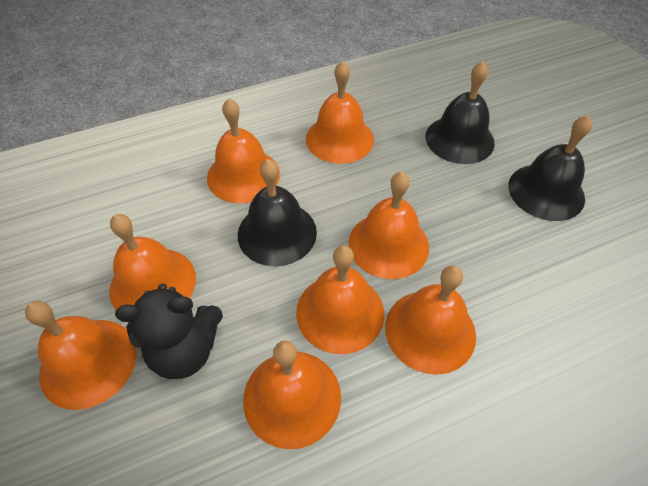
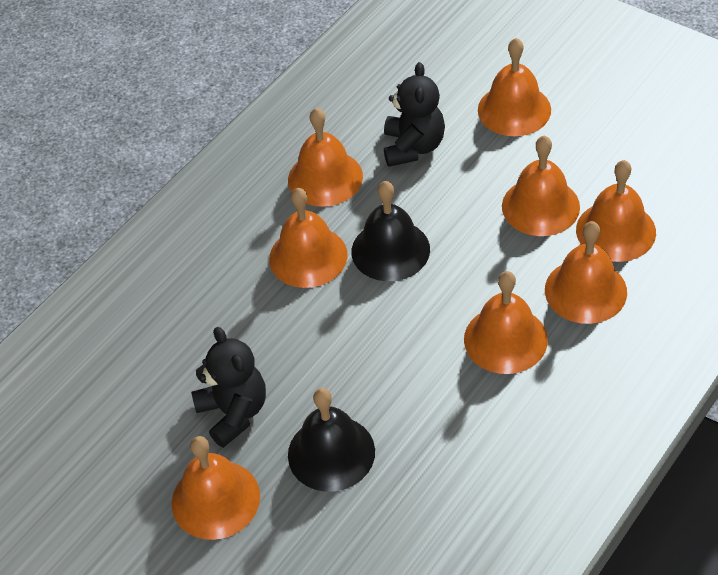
black bell: 3 -> 2
black teddy bear: 1 -> 2

